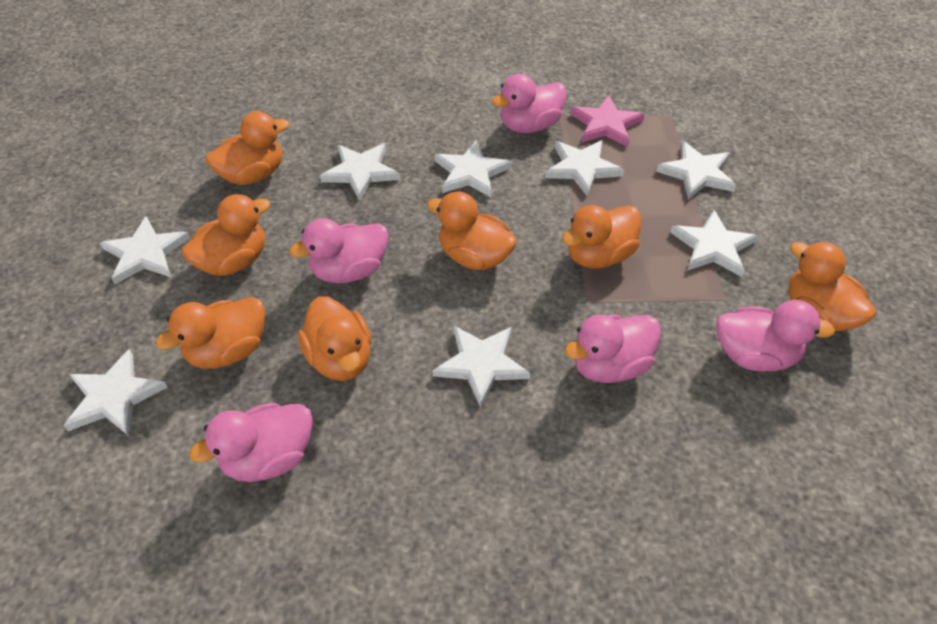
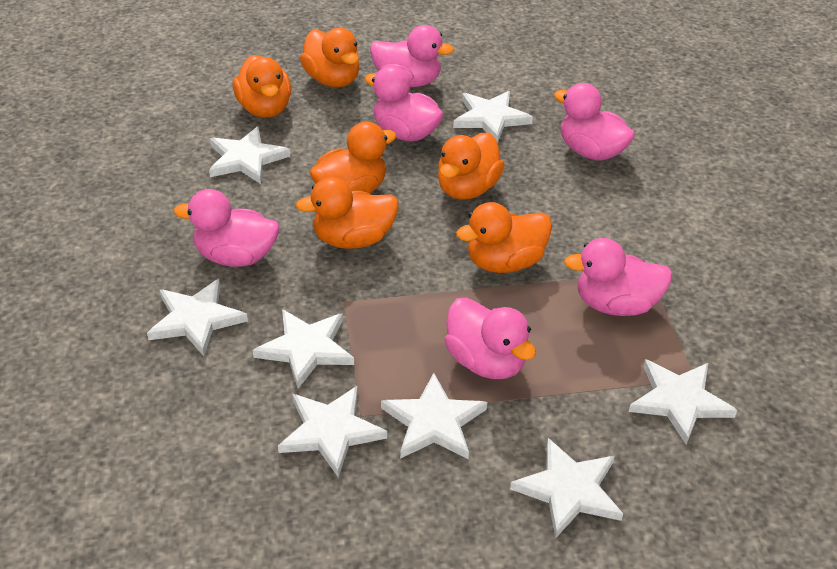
orange duck: 7 -> 6
pink duck: 5 -> 6
pink star: 1 -> 0

